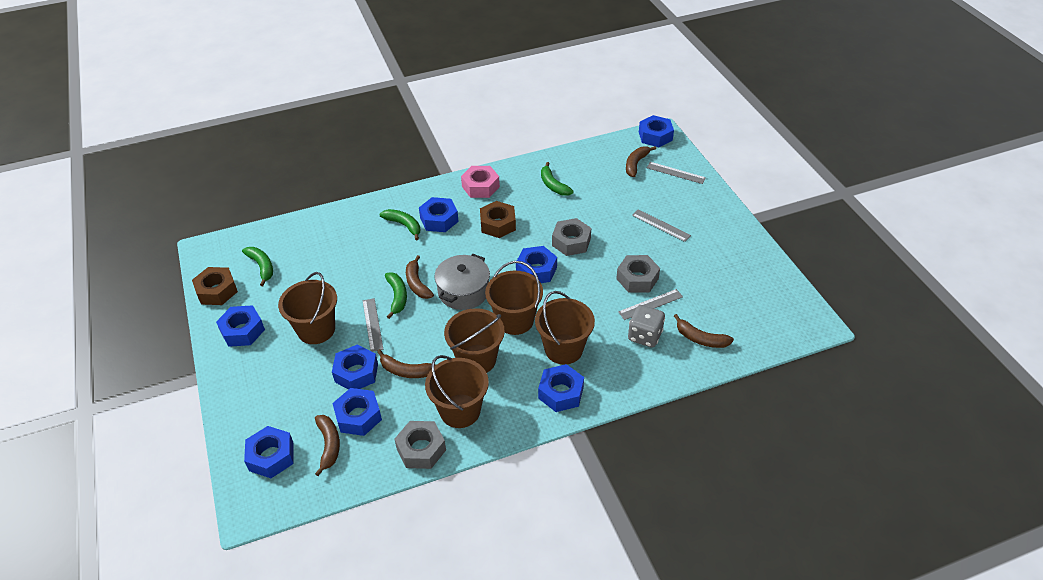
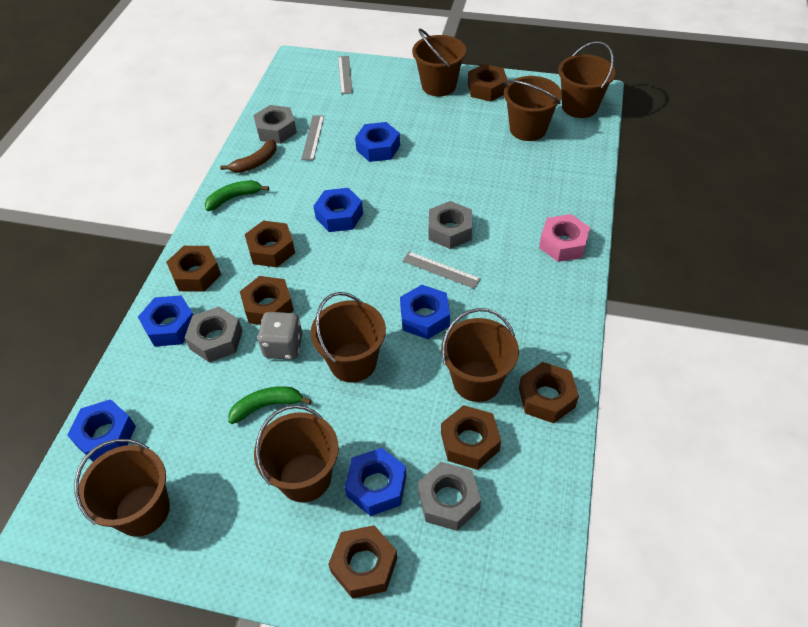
blue nut: 8 -> 6
brown banana: 5 -> 1
brown bucket: 5 -> 7
brown nut: 2 -> 7
green banana: 4 -> 2
grey nut: 3 -> 4
grey pot: 1 -> 0
grey ruler: 4 -> 3

